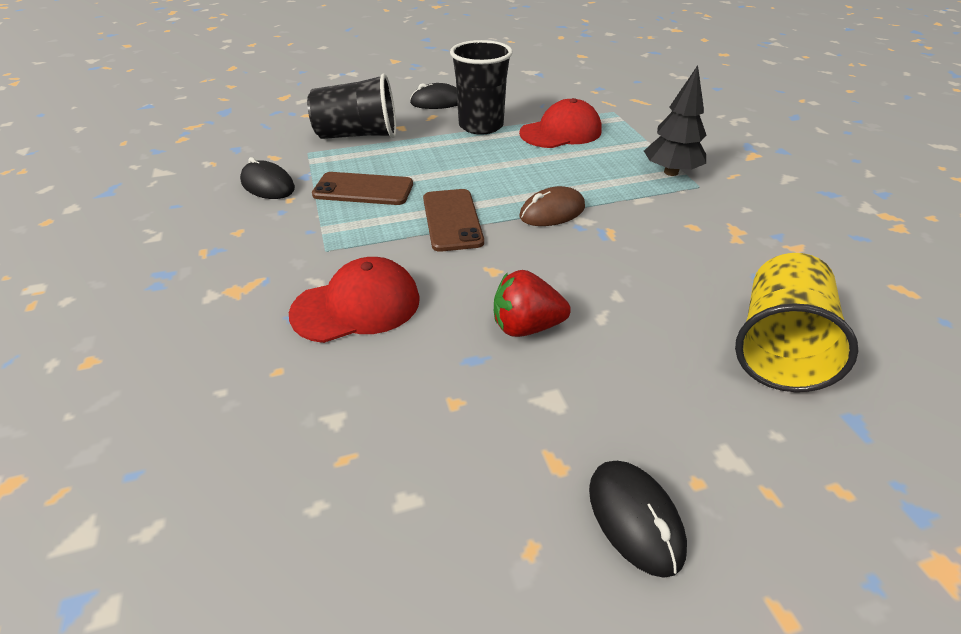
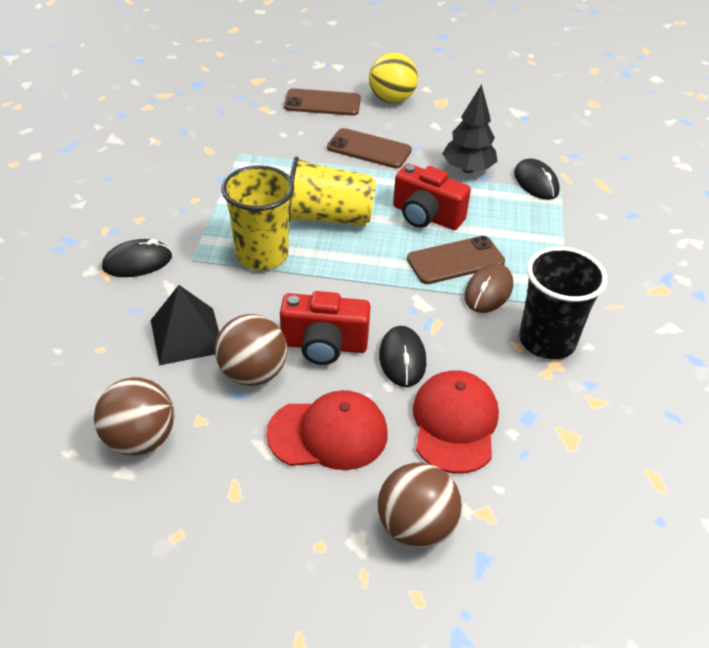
black cup: 2 -> 1
black pyramid: 0 -> 1
brown ball: 0 -> 3
brown phone: 2 -> 3
red camera: 0 -> 2
red strawberry: 1 -> 0
yellow ball: 0 -> 1
yellow cup: 1 -> 2

